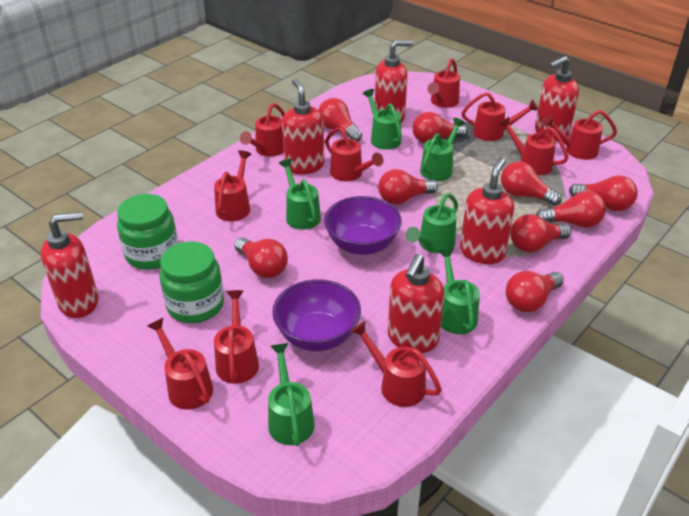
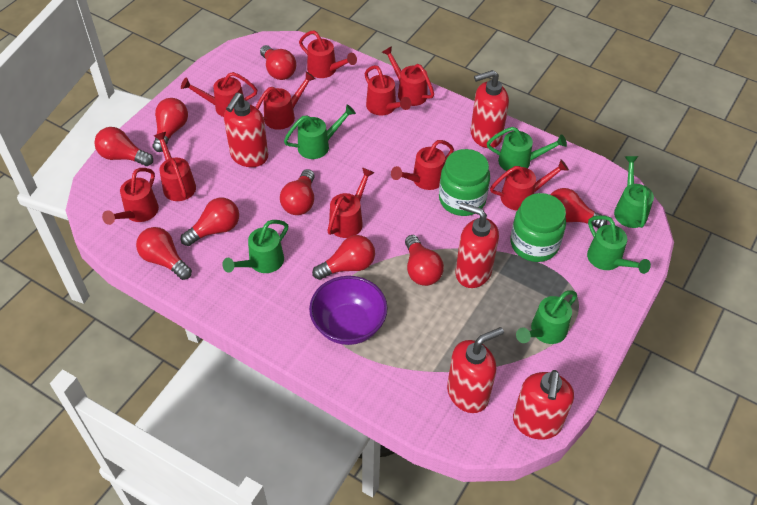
purple bowl: 2 -> 1
red soap dispenser: 6 -> 5

